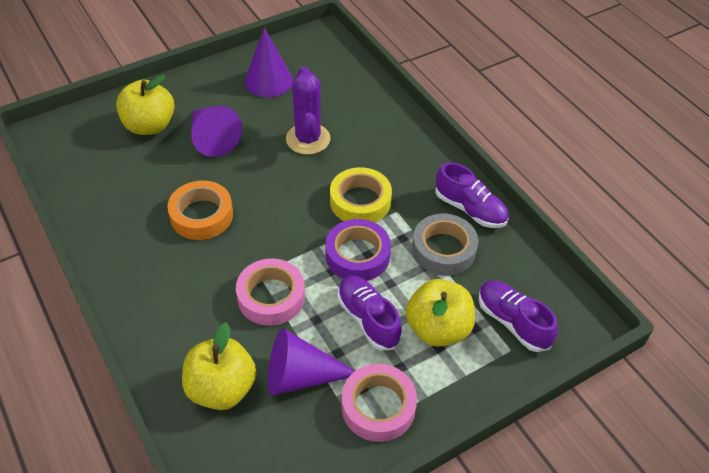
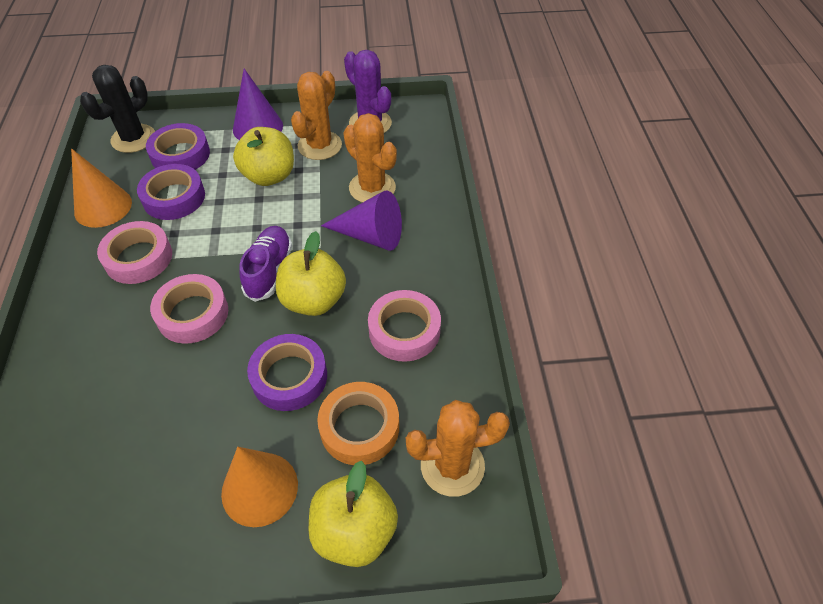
black cactus: 0 -> 1
grey tape: 1 -> 0
orange cactus: 0 -> 3
orange cone: 0 -> 2
pink tape: 2 -> 3
purple cone: 3 -> 2
purple shoe: 3 -> 1
purple tape: 1 -> 3
yellow tape: 1 -> 0

